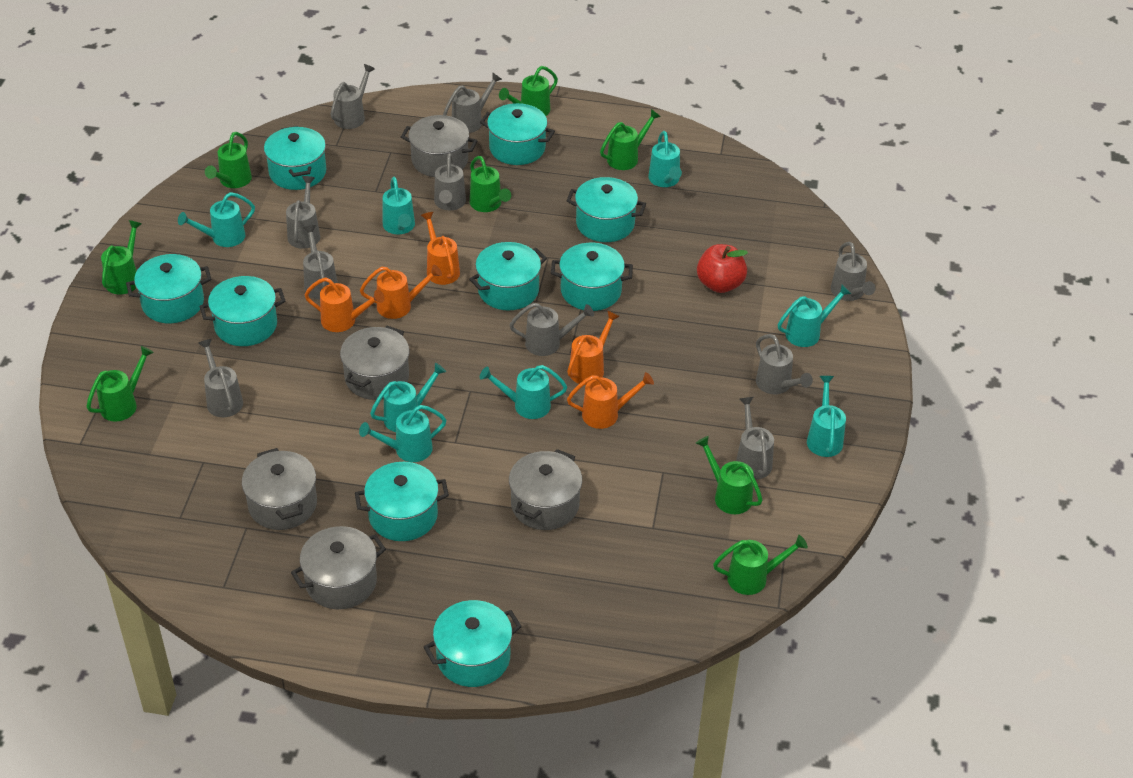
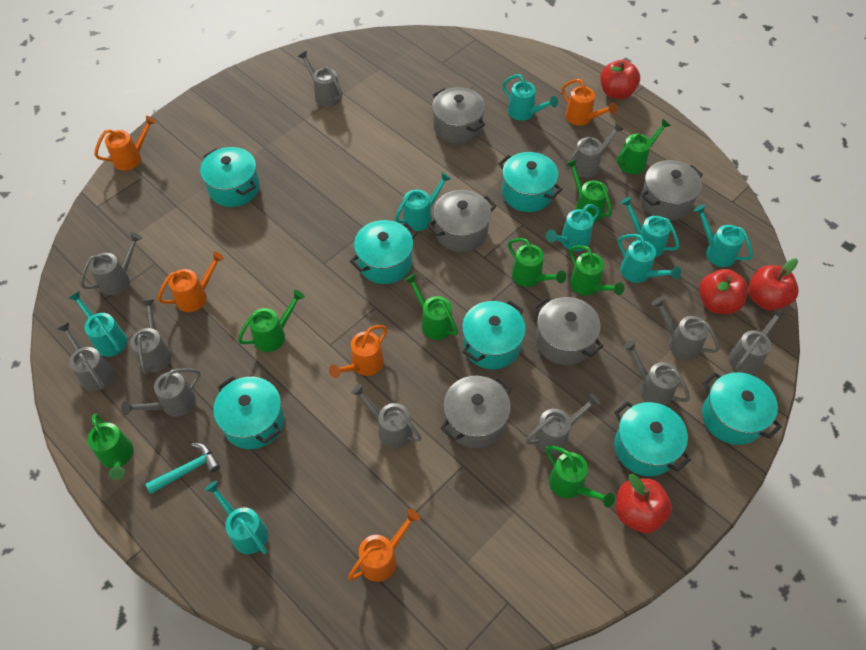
grey watering can: 10 -> 11
red apple: 1 -> 4
turquoise hammer: 0 -> 1
turquoise pot: 9 -> 7

